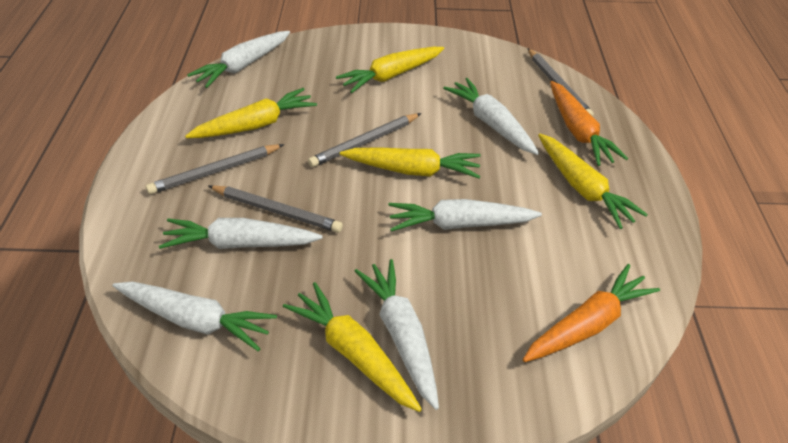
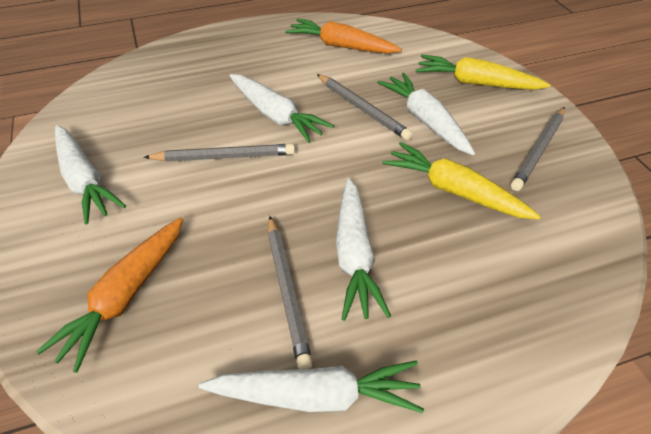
white carrot: 6 -> 5
yellow carrot: 5 -> 2

